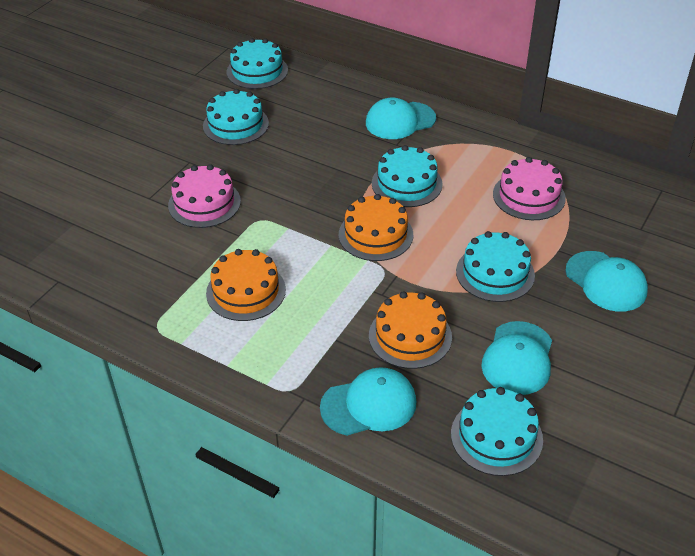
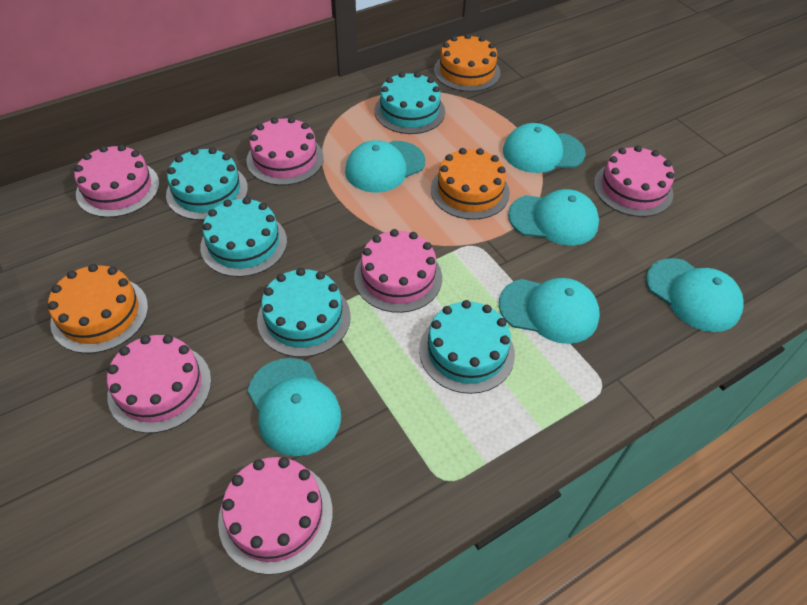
pink cake: 2 -> 6
turquoise cap: 4 -> 6

